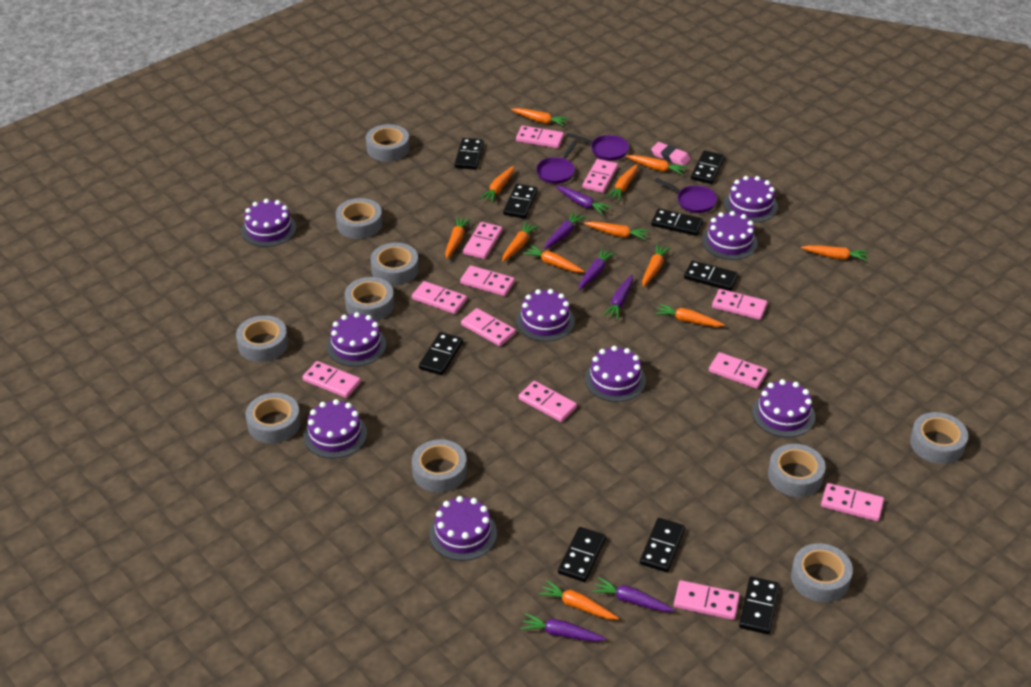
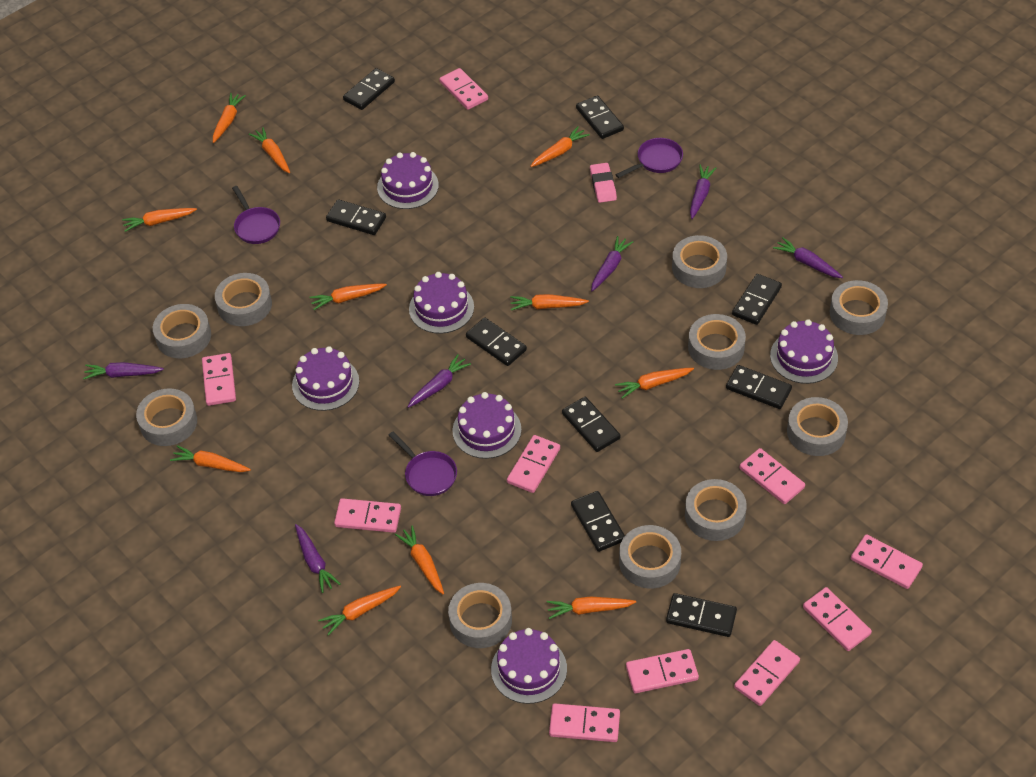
orange carrot: 12 -> 11
pink domino: 12 -> 10
purple cake: 9 -> 6

